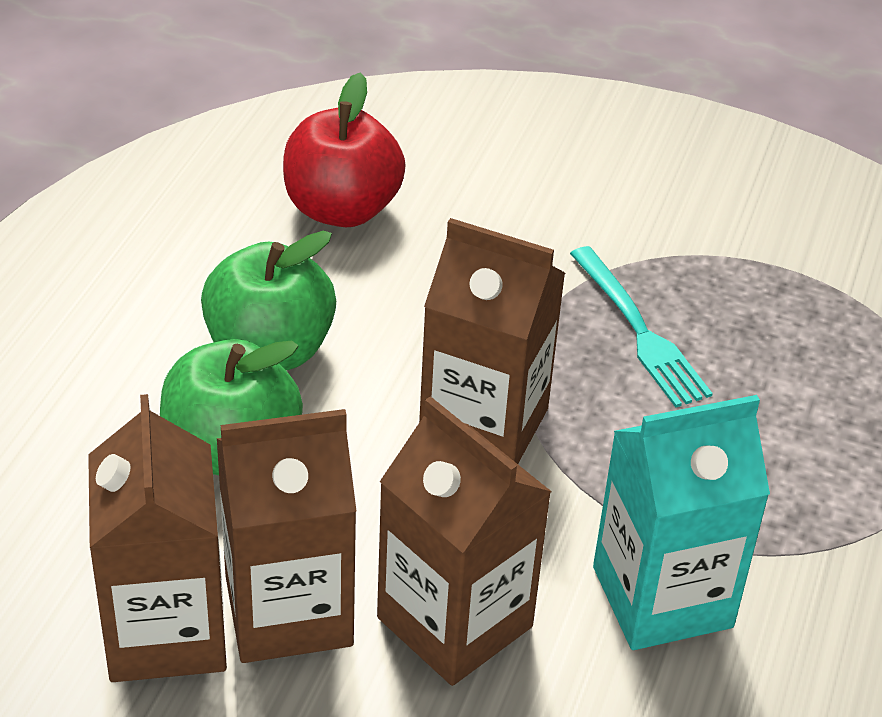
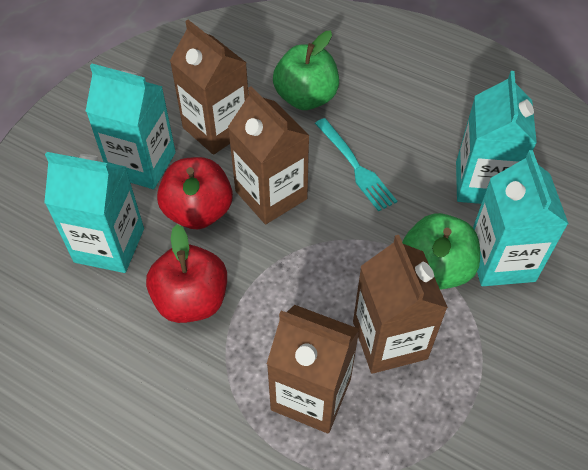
red apple: 1 -> 2
turquoise carton: 1 -> 4

